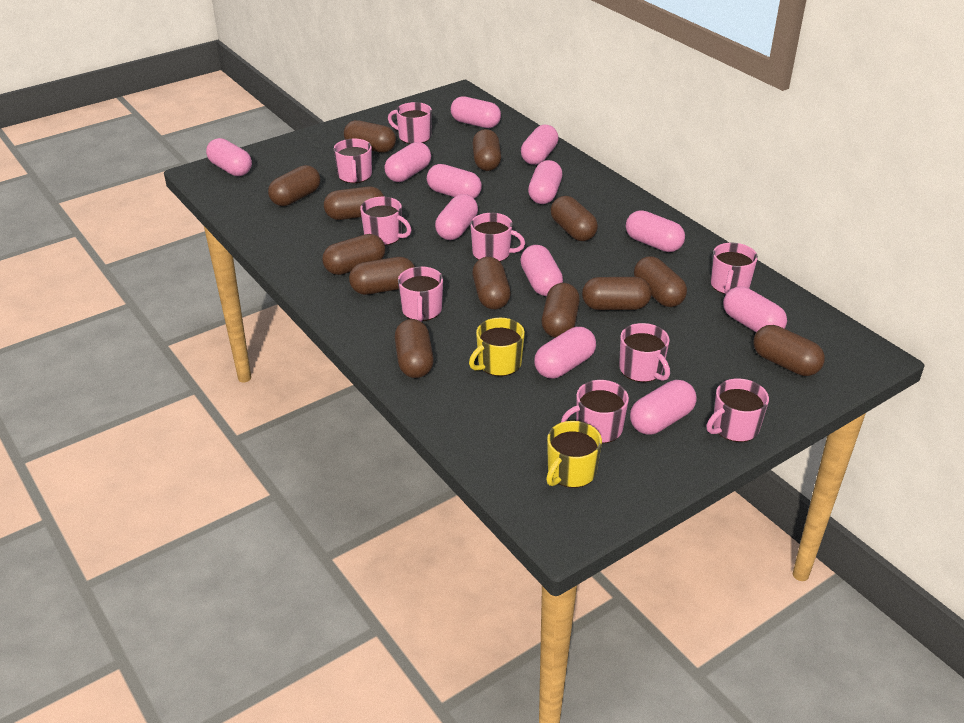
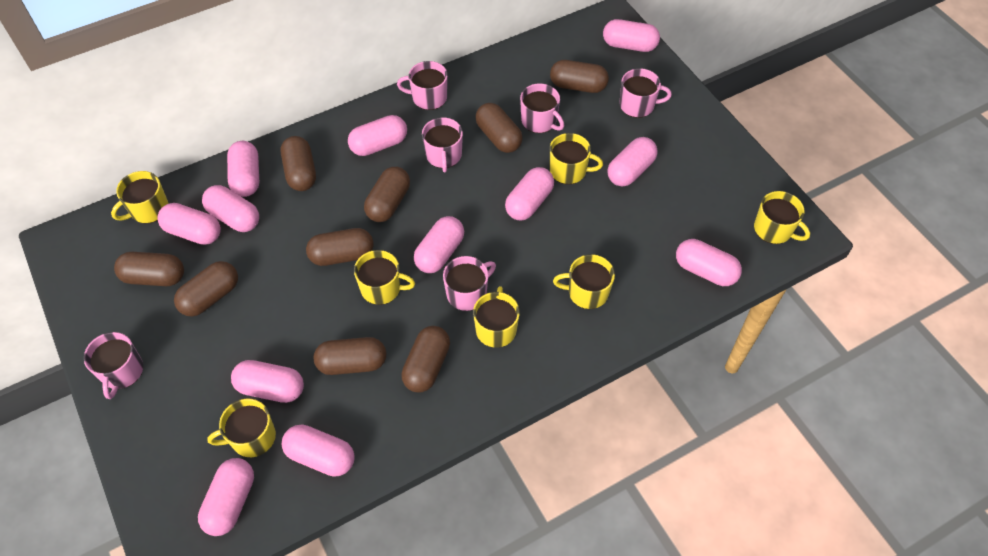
brown capsule: 13 -> 9
pink mug: 9 -> 6
yellow mug: 2 -> 7

